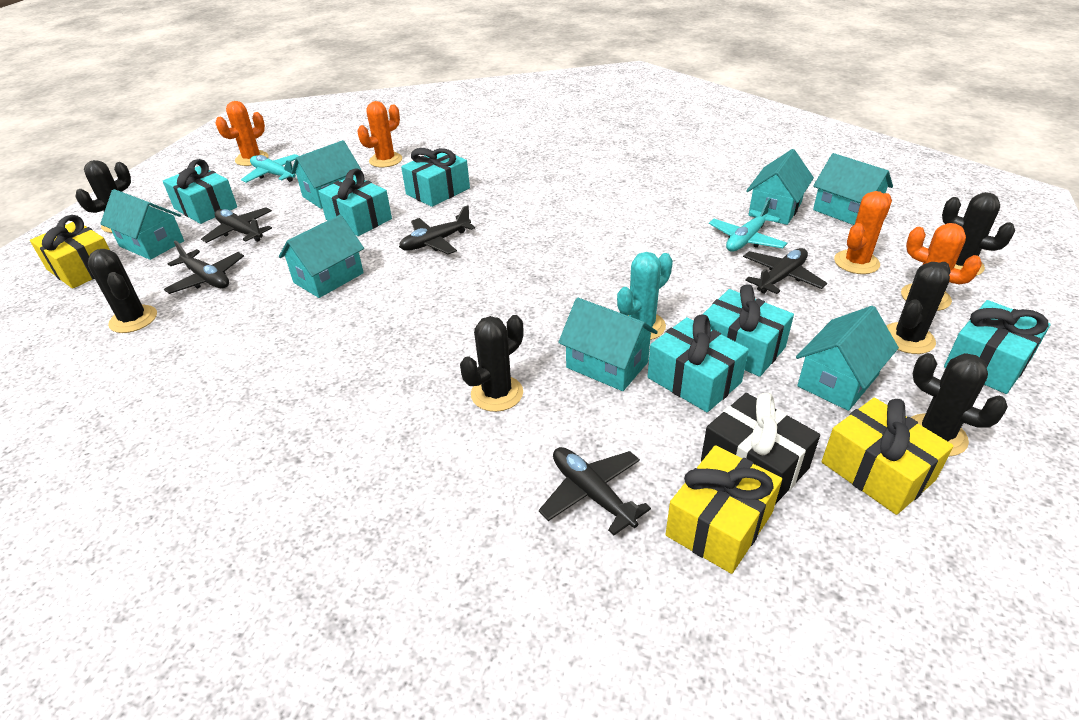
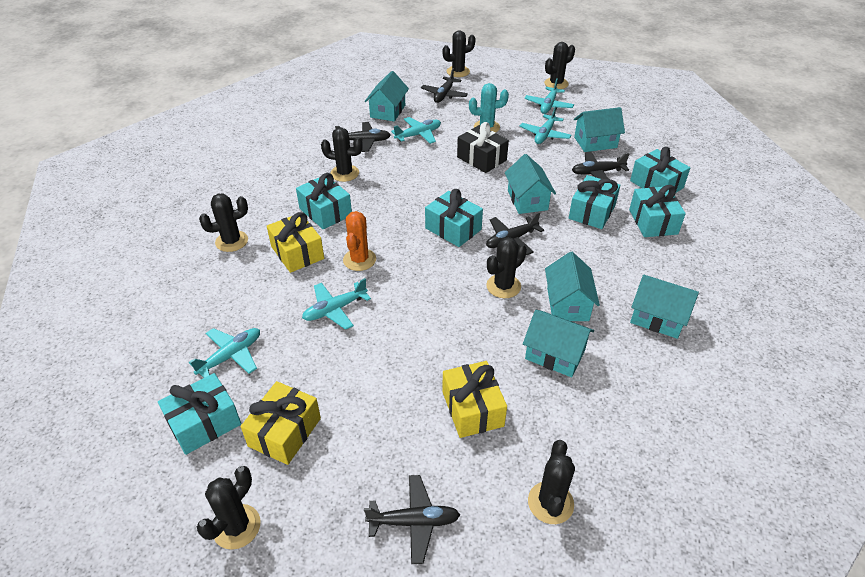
black cactus: 6 -> 7
orange cactus: 4 -> 1
turquoise house: 7 -> 6
turquoise plane: 2 -> 5

